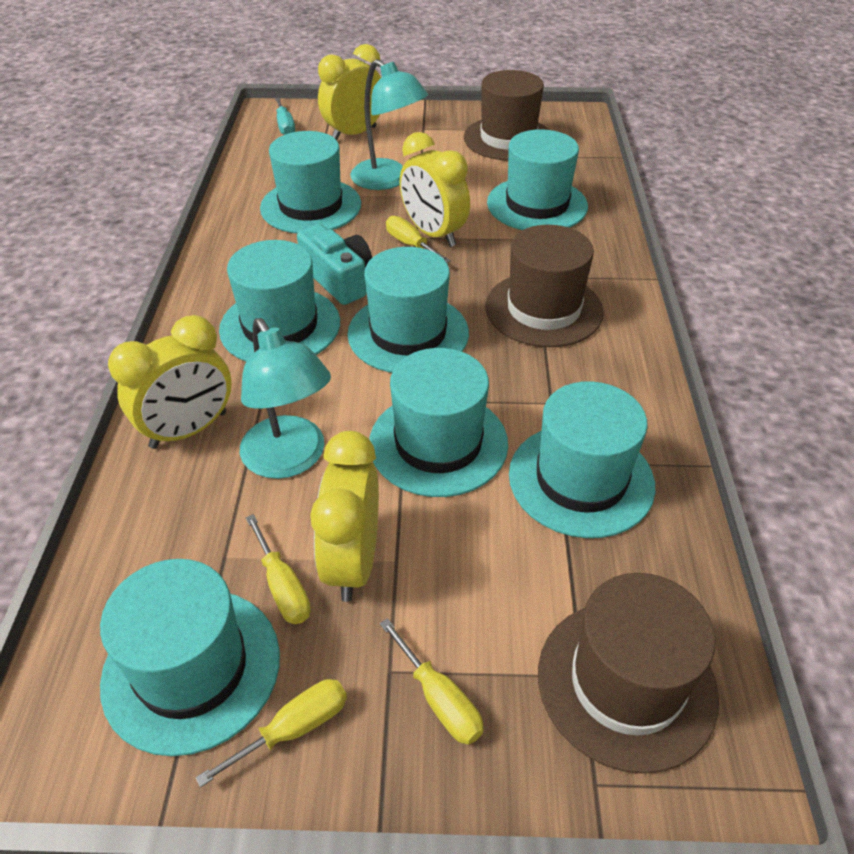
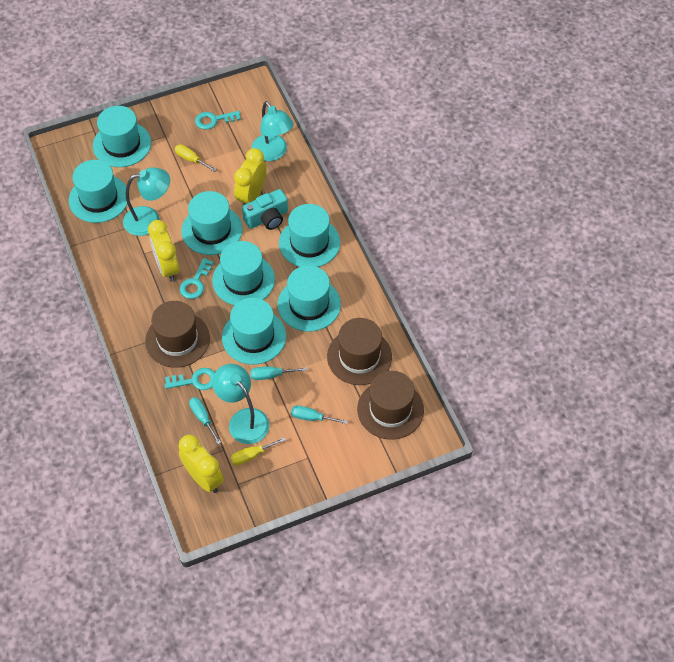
turquoise key: 0 -> 3
turquoise lamp: 2 -> 3
turquoise screwdriver: 1 -> 3
yellow clock: 4 -> 3
yellow screwdriver: 4 -> 2

